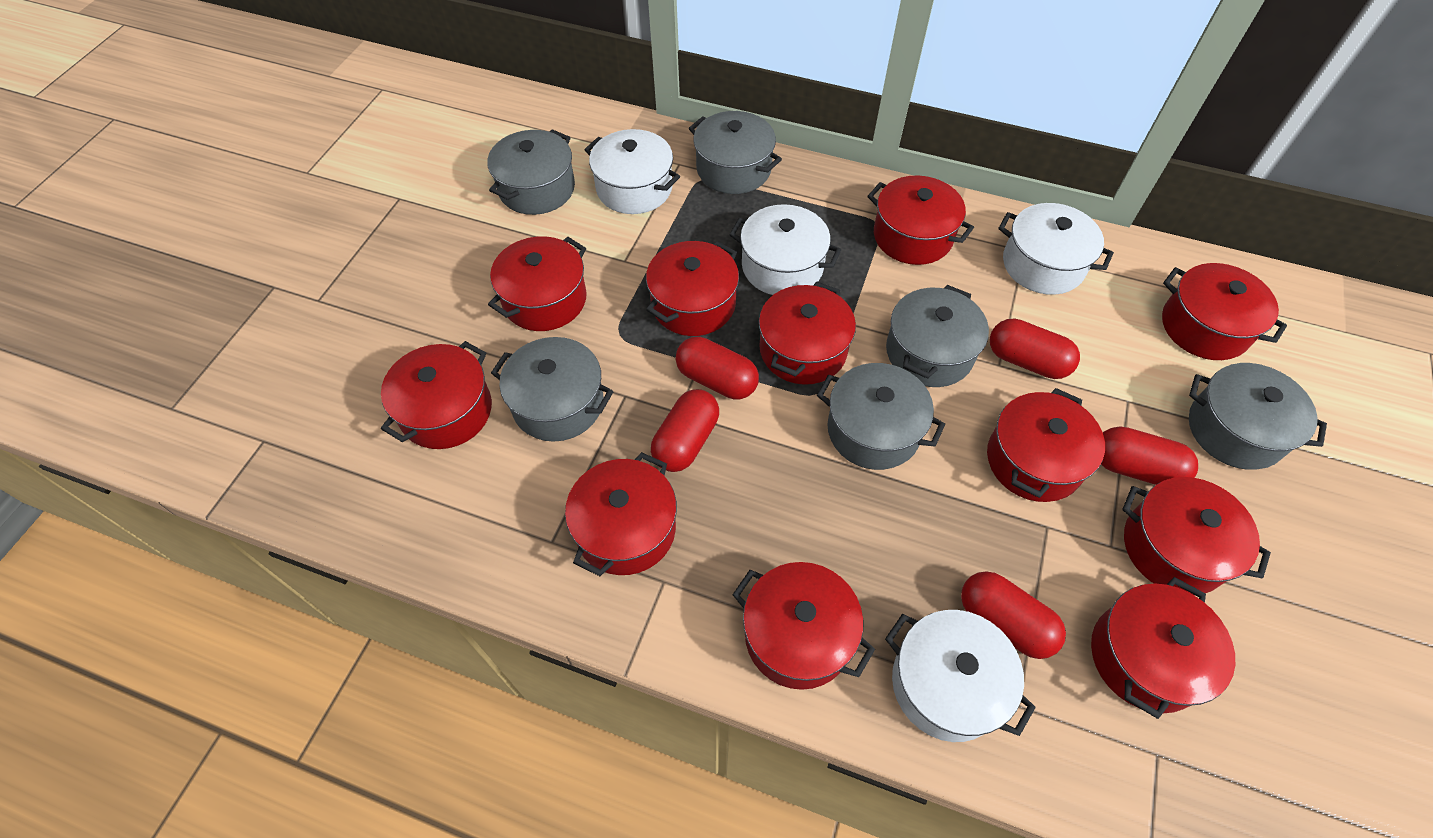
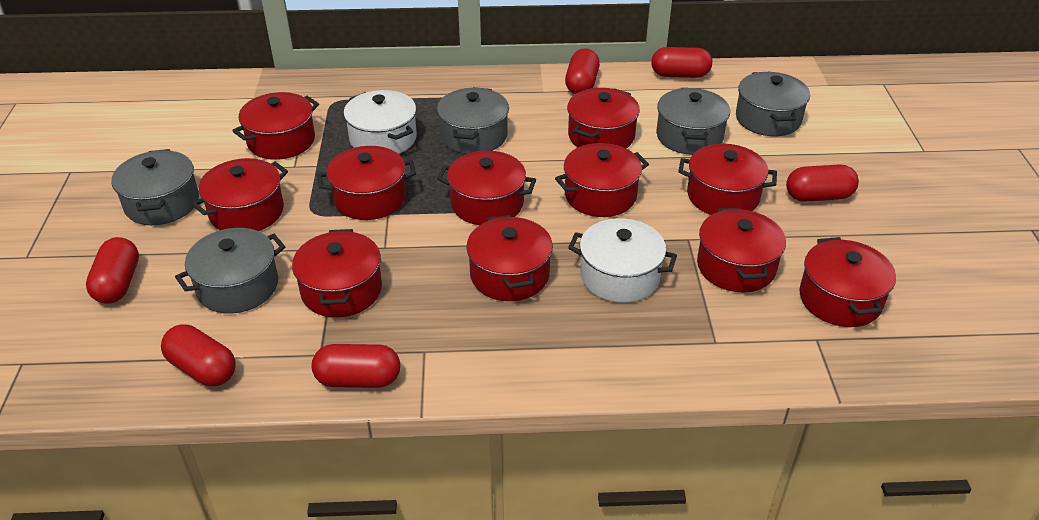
grey pot: 6 -> 5
red capsule: 5 -> 6
white pot: 4 -> 2

